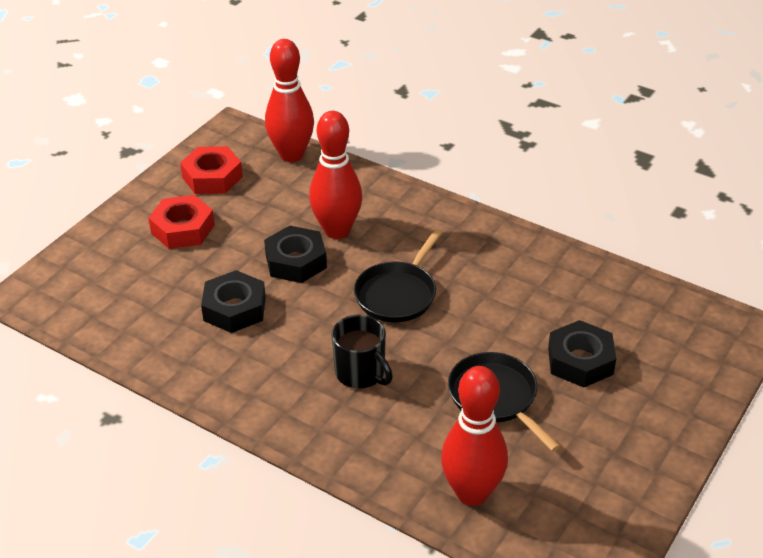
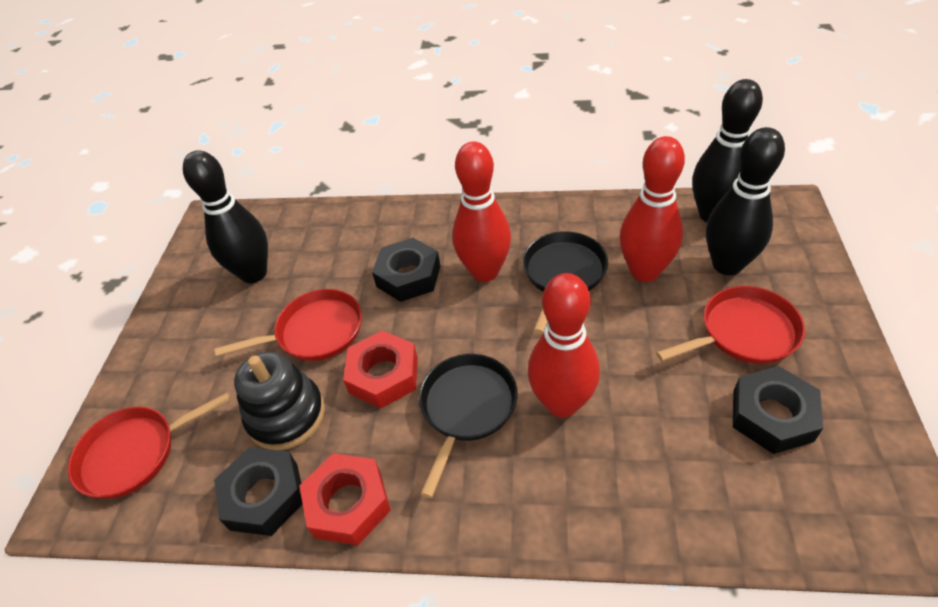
black bowling pin: 0 -> 3
black mug: 1 -> 0
black stacking toy: 0 -> 1
red pan: 0 -> 3

